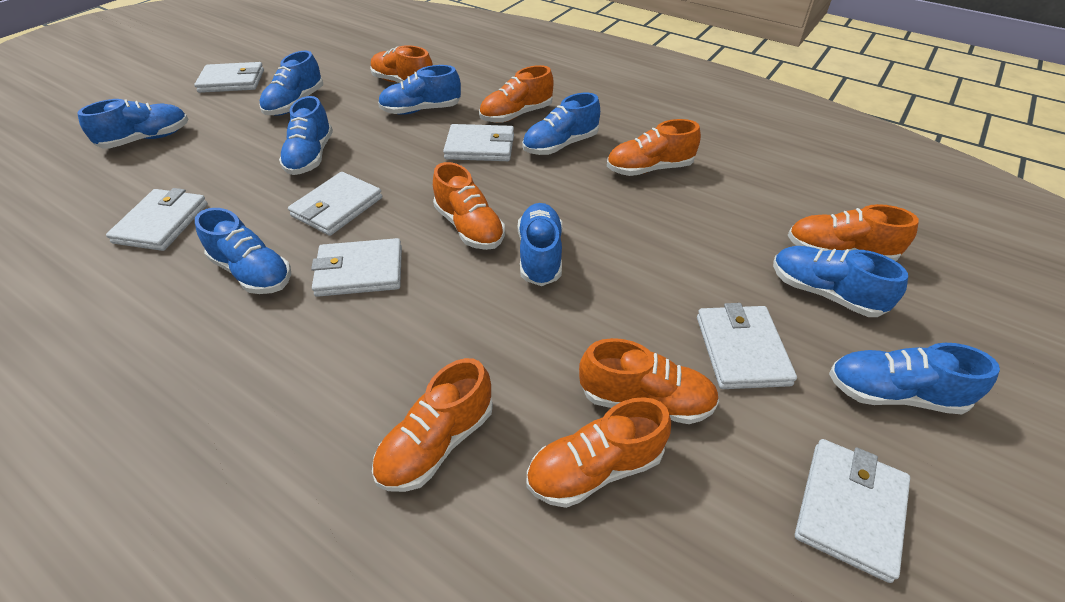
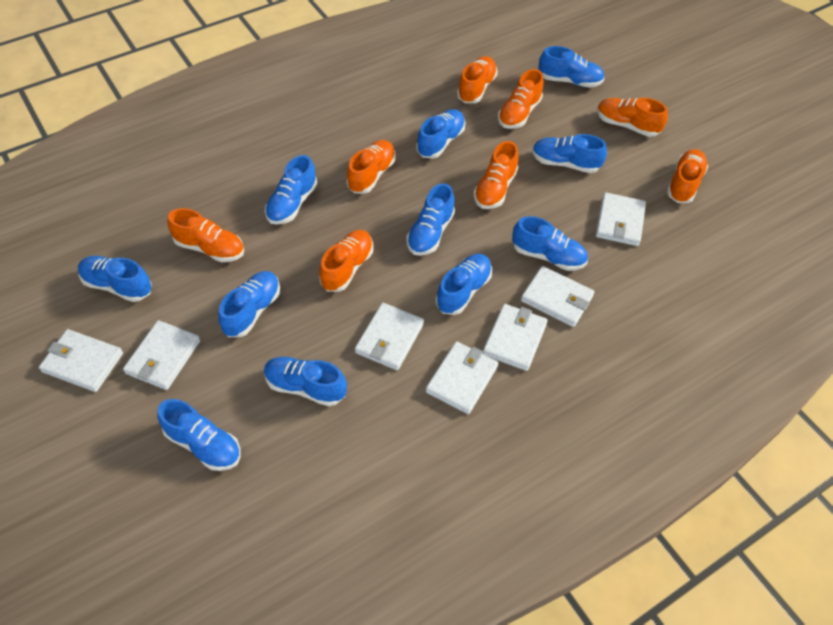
blue shoe: 9 -> 11

